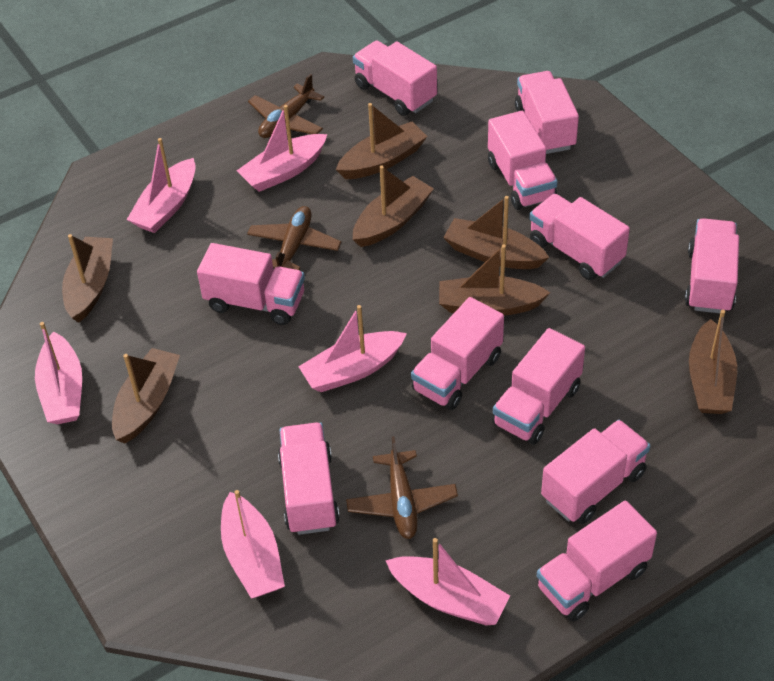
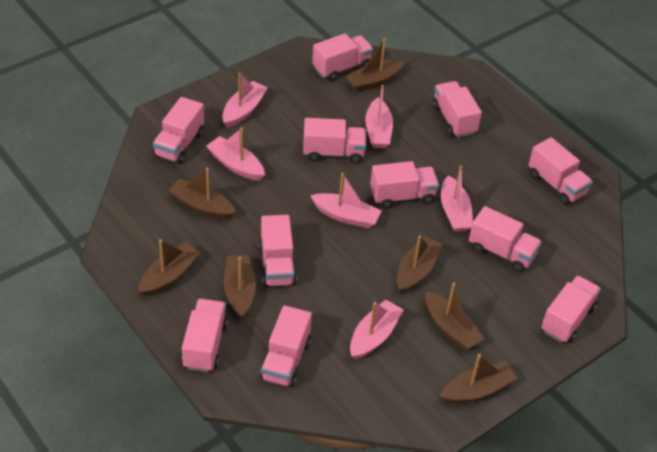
brown plane: 3 -> 0

